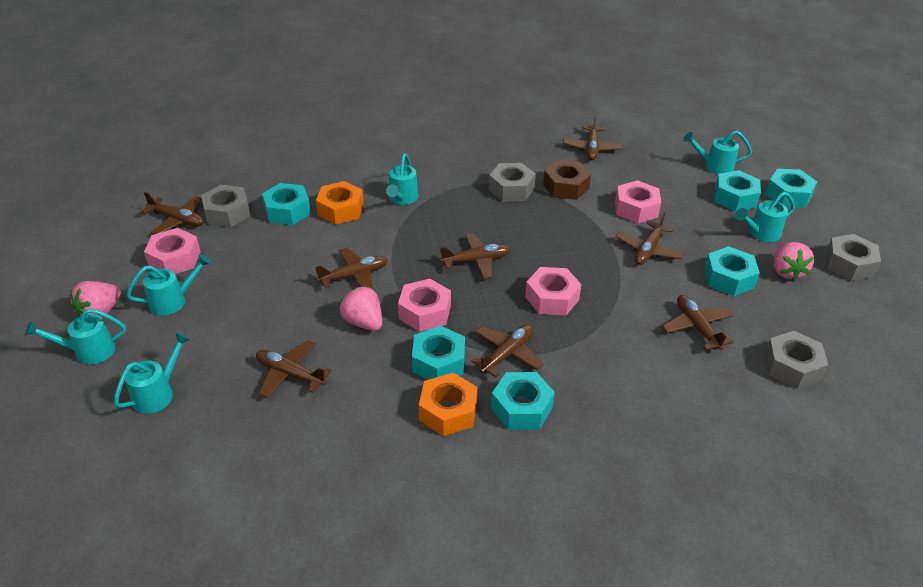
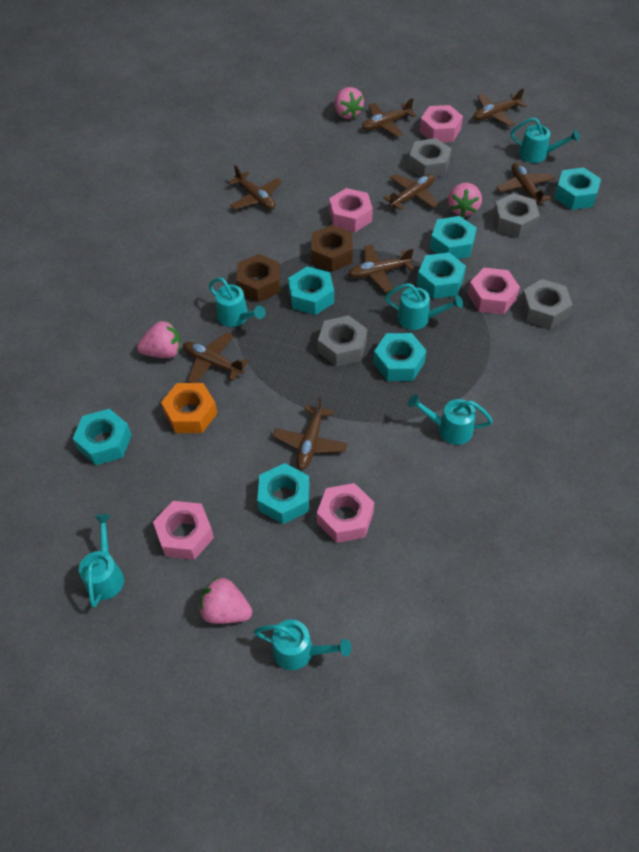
brown nut: 1 -> 2
orange nut: 2 -> 1
pink nut: 4 -> 5
pink strawberry: 3 -> 4
turquoise nut: 6 -> 7

